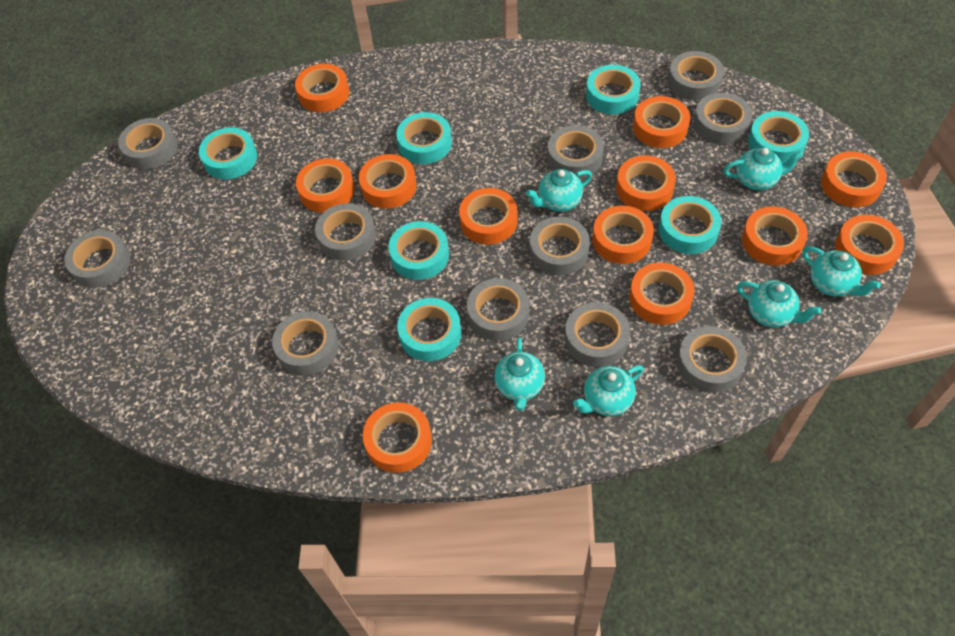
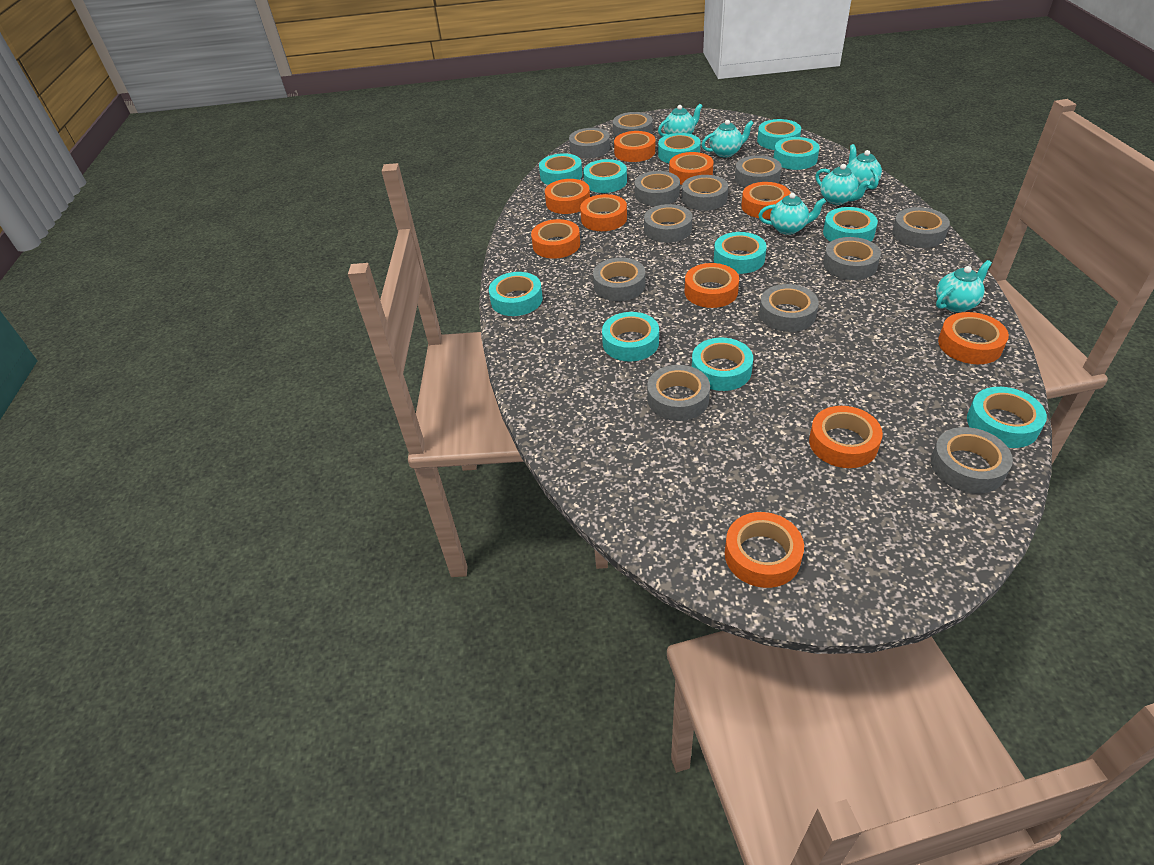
grey tape: 11 -> 12
orange tape: 12 -> 10
turquoise tape: 7 -> 11

